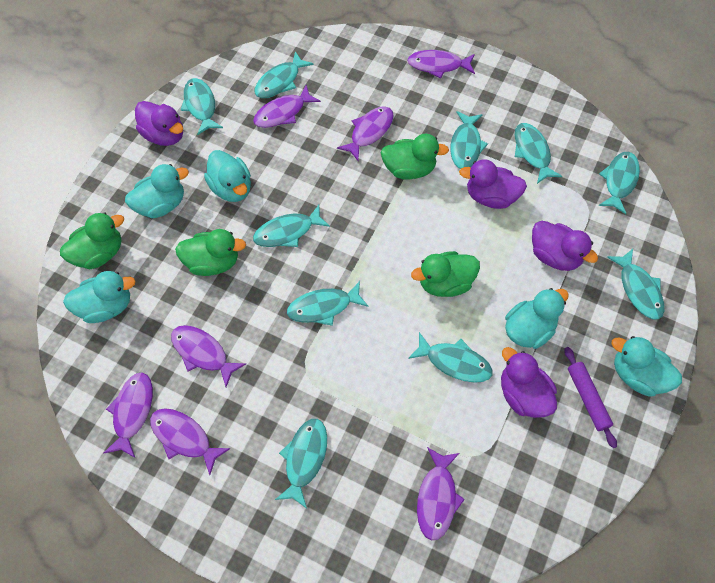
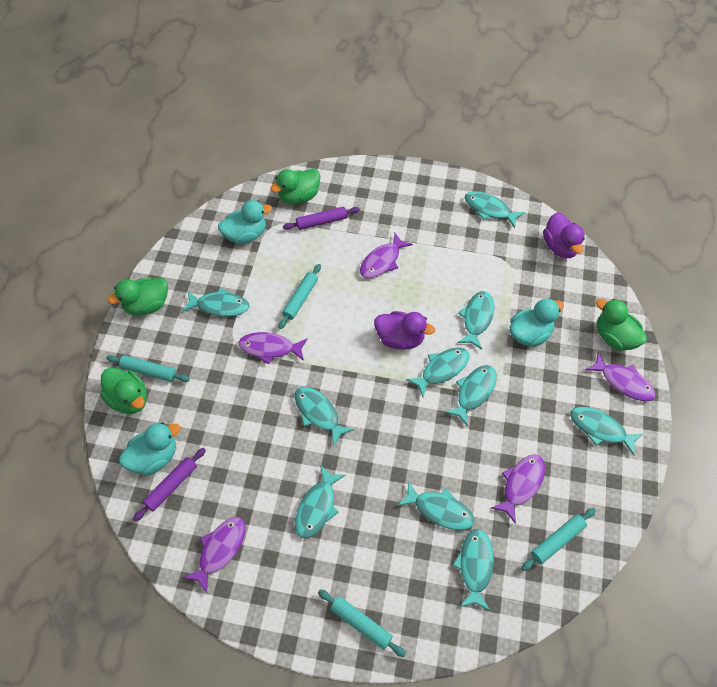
purple duck: 4 -> 2
purple fish: 7 -> 5
purple rolling pin: 1 -> 2
turquoise duck: 5 -> 3
turquoise rolling pin: 0 -> 4

